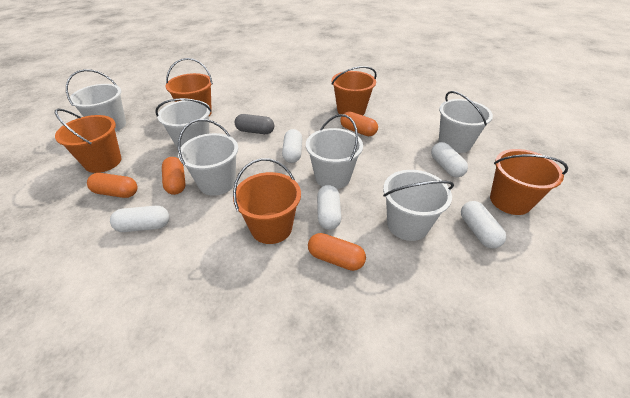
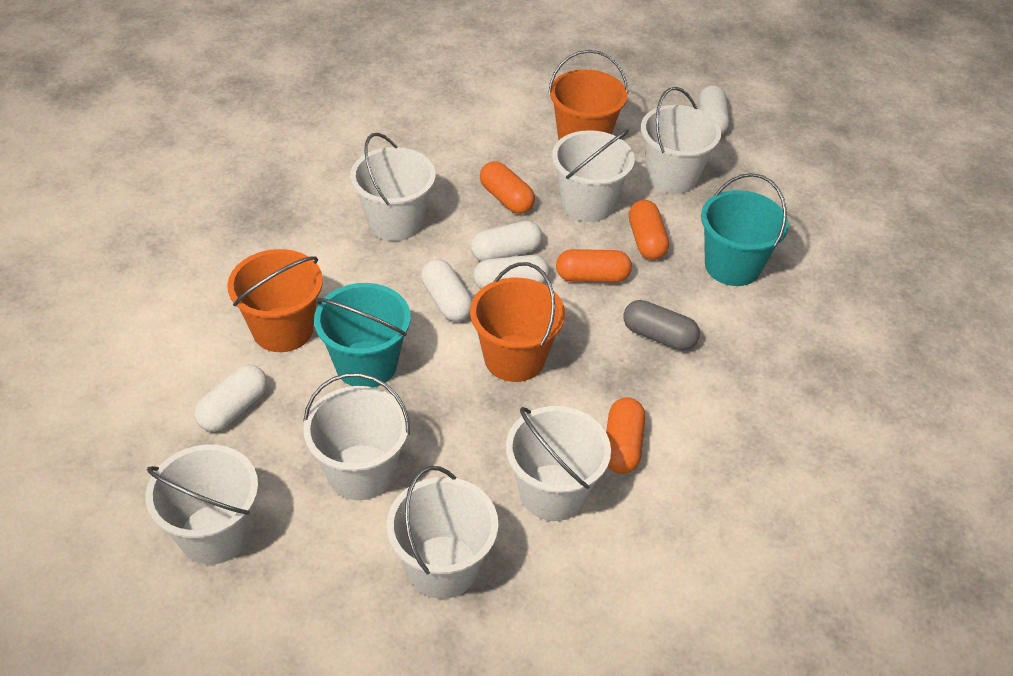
orange bucket: 5 -> 3
turquoise bucket: 0 -> 2
white bucket: 6 -> 7

